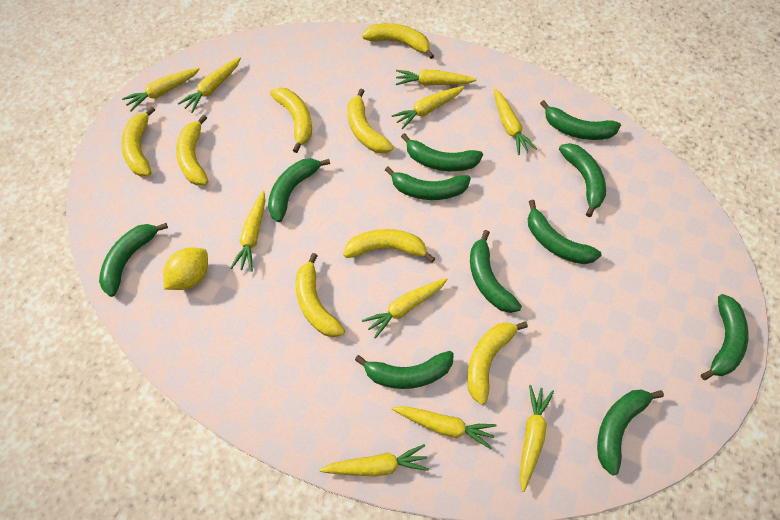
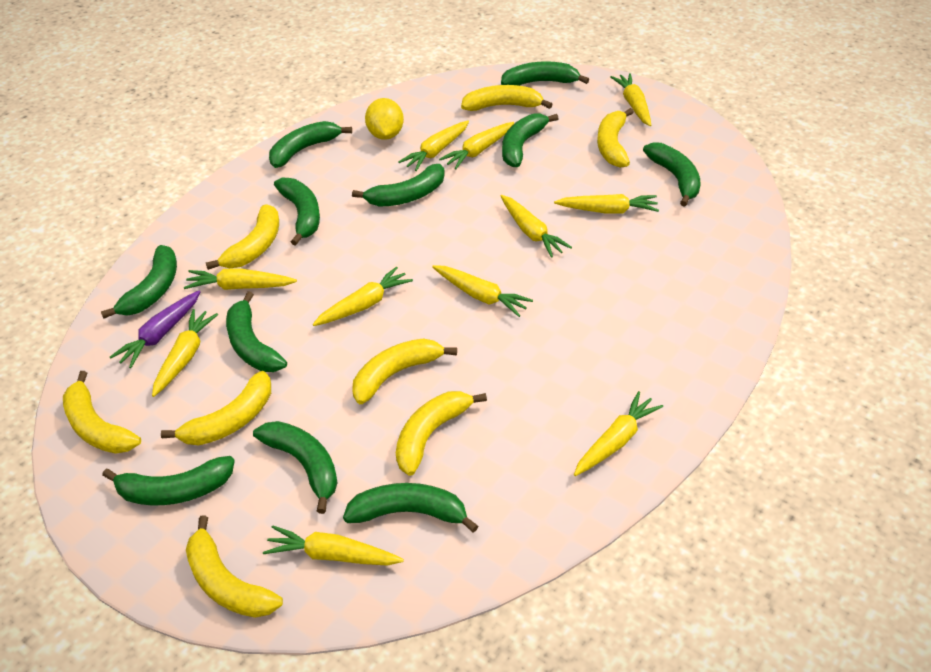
purple carrot: 0 -> 1
yellow carrot: 10 -> 11

